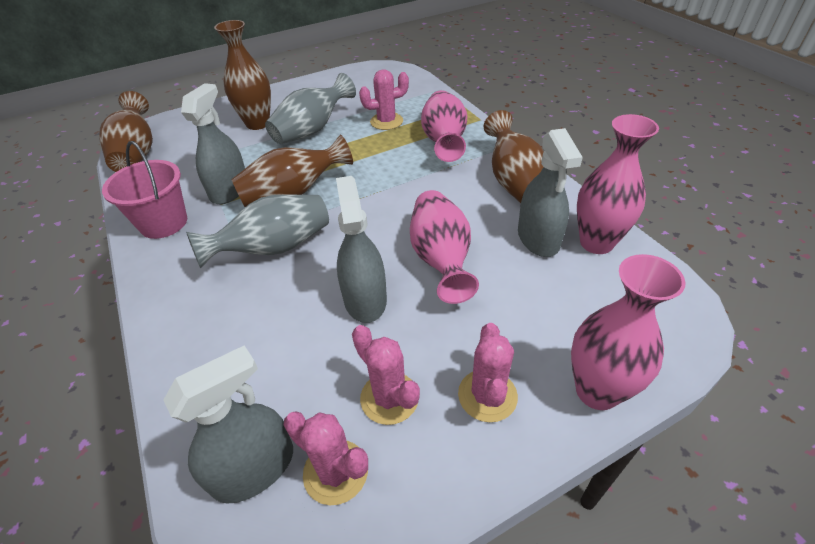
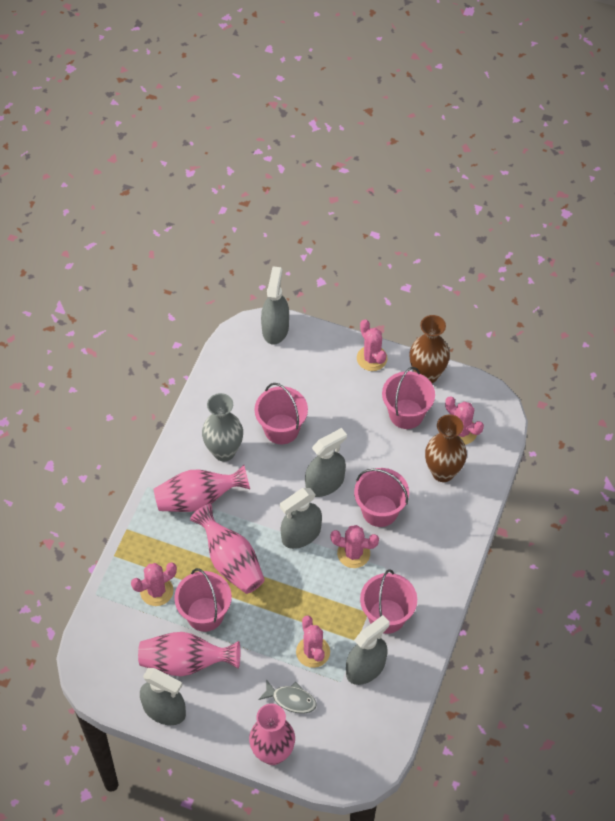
brown vase: 4 -> 2
grey fish: 0 -> 1
grey spray bottle: 4 -> 5
grey vase: 2 -> 1
pink bucket: 1 -> 5
pink cactus: 4 -> 5

